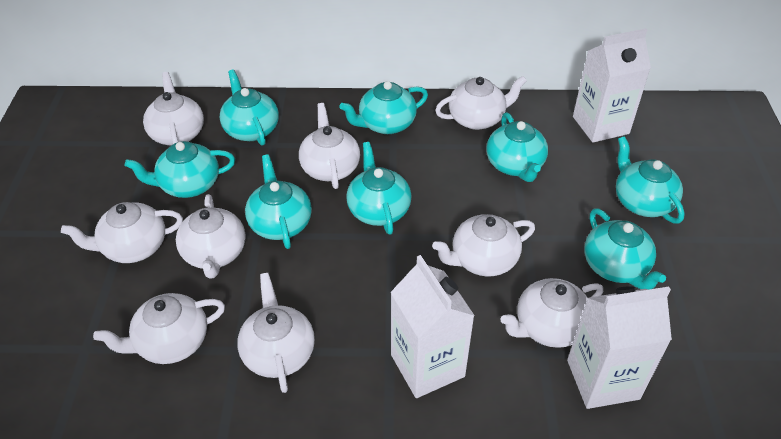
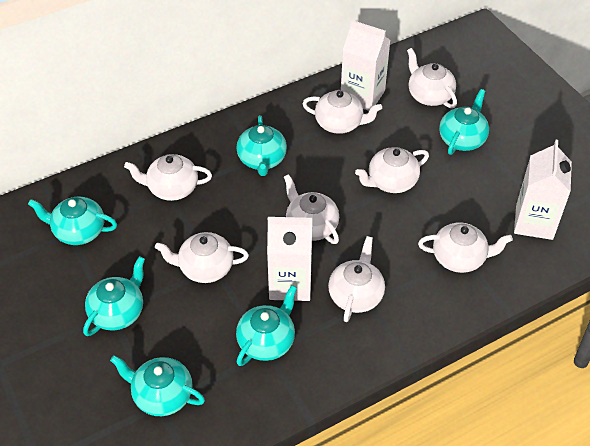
turquoise teapot: 8 -> 6
white teapot: 9 -> 8

